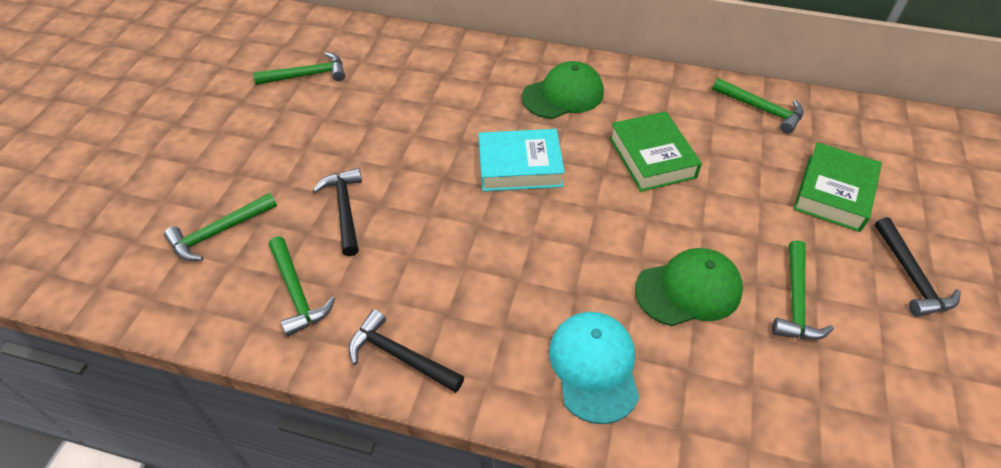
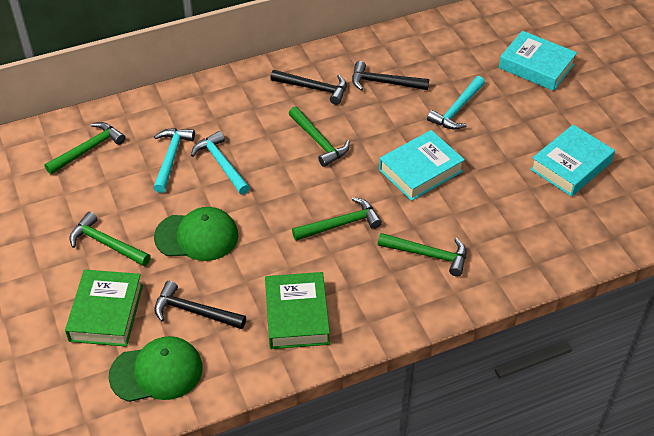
turquoise book: 1 -> 3
turquoise cap: 1 -> 0
turquoise hammer: 0 -> 3

